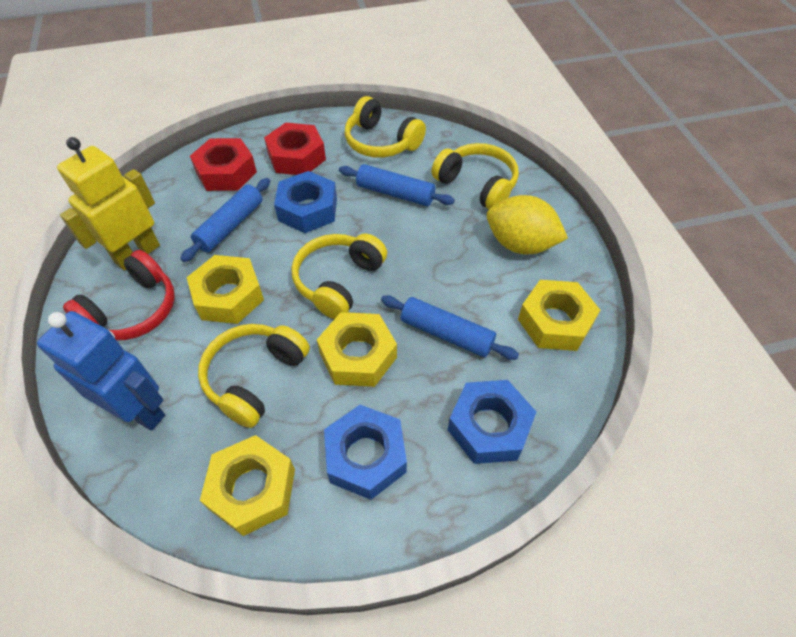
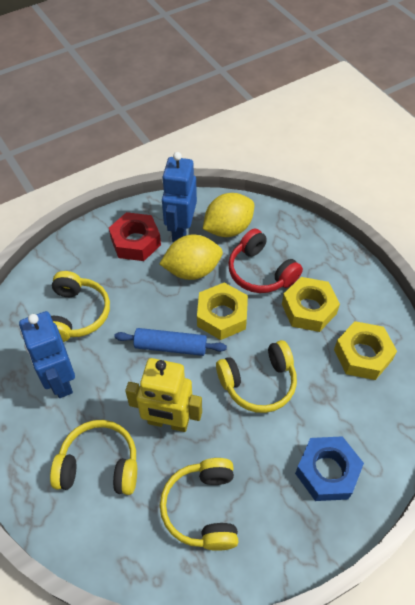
blue nut: 3 -> 1
blue robot: 1 -> 2
blue rolling pin: 3 -> 1
red nut: 2 -> 1
yellow lemon: 1 -> 2
yellow nut: 4 -> 3

